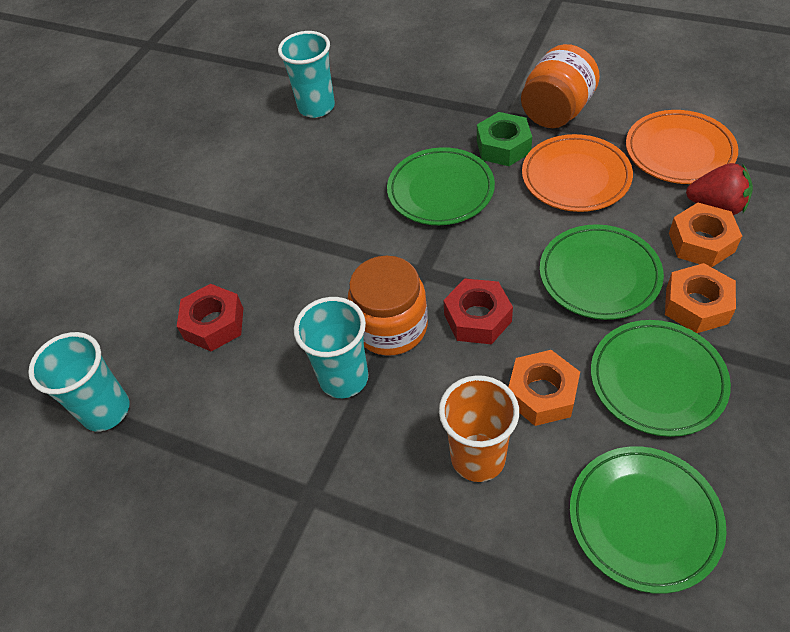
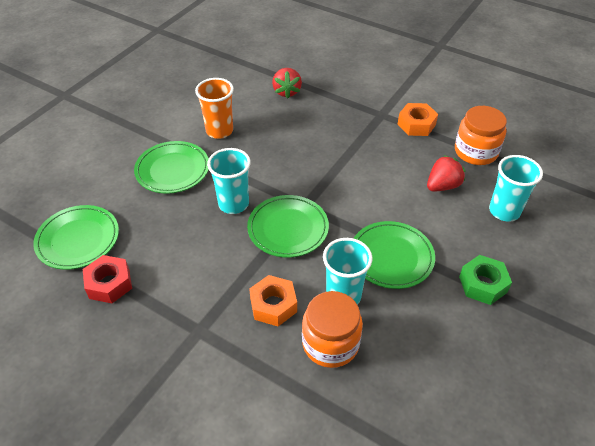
orange nut: 3 -> 2
orange plate: 2 -> 0
red nut: 2 -> 1
red strawberry: 1 -> 2

